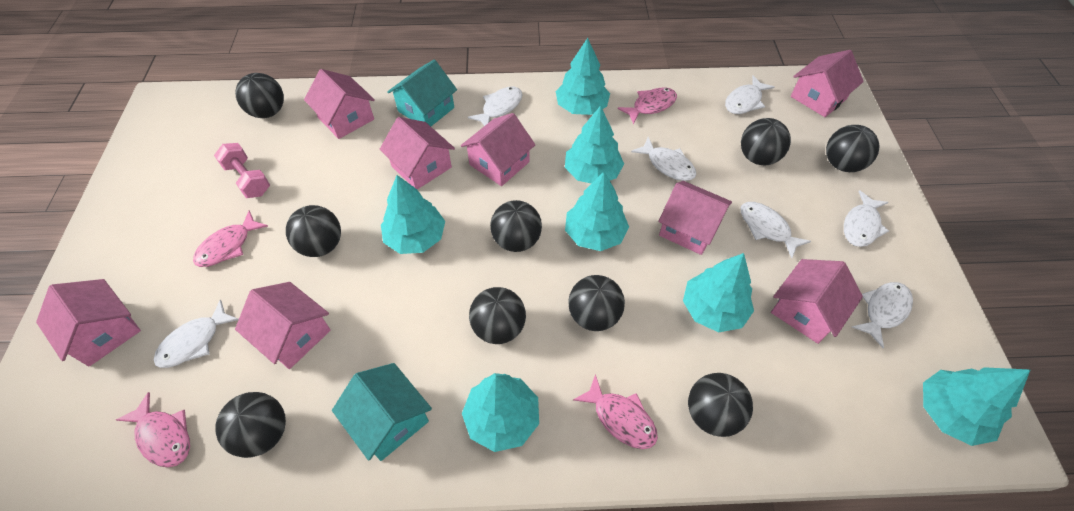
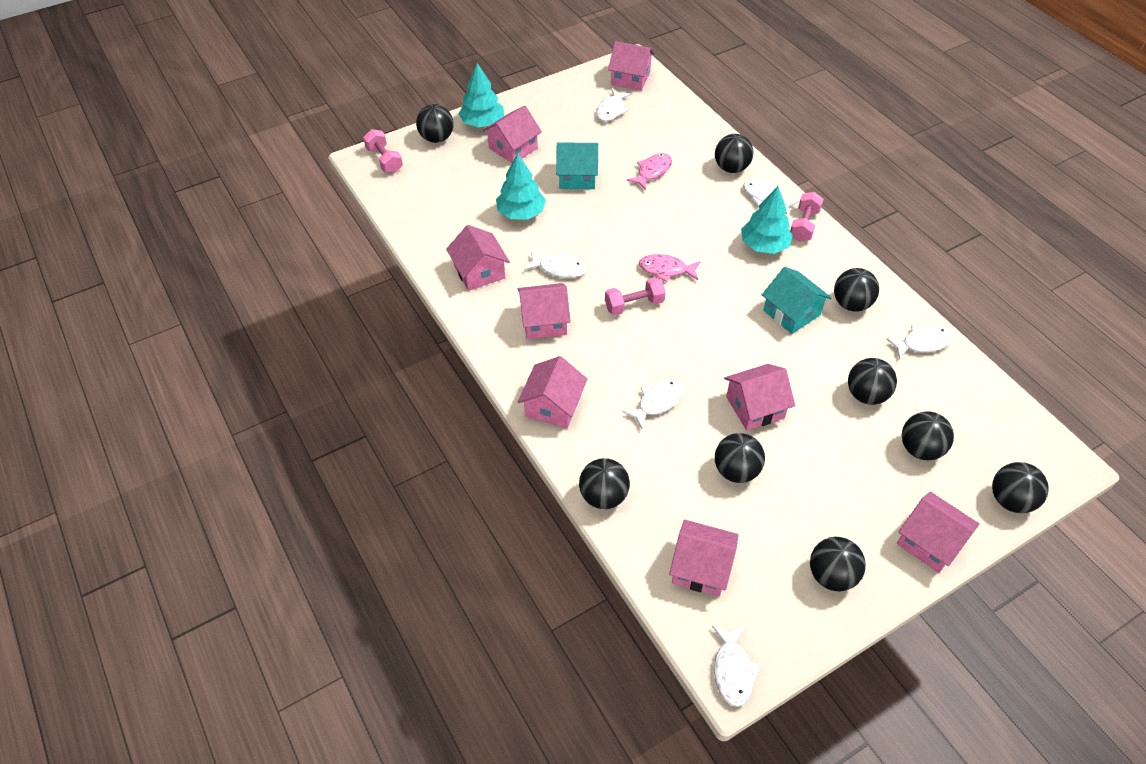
pink dumbbell: 1 -> 3
pink fish: 4 -> 2
turquoise tree: 7 -> 3
white fish: 7 -> 6

